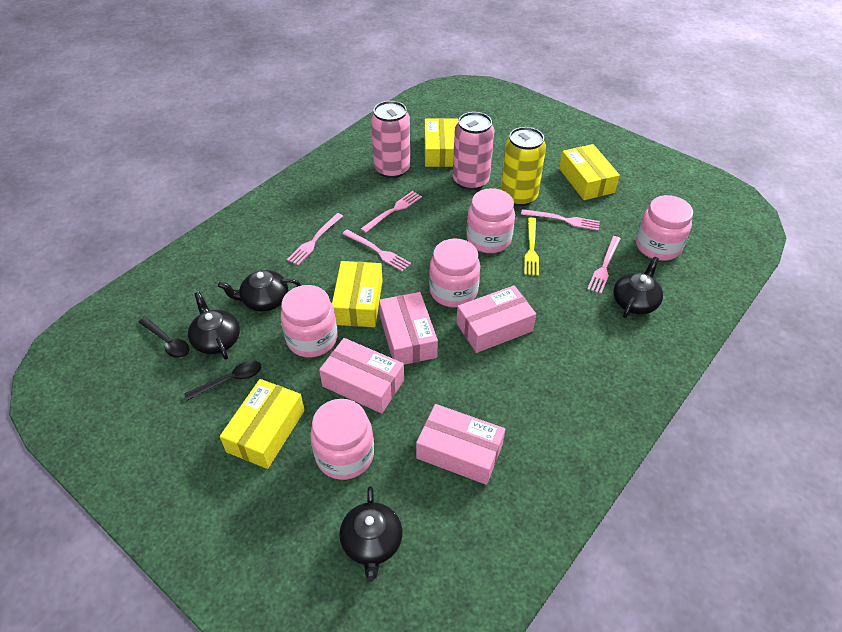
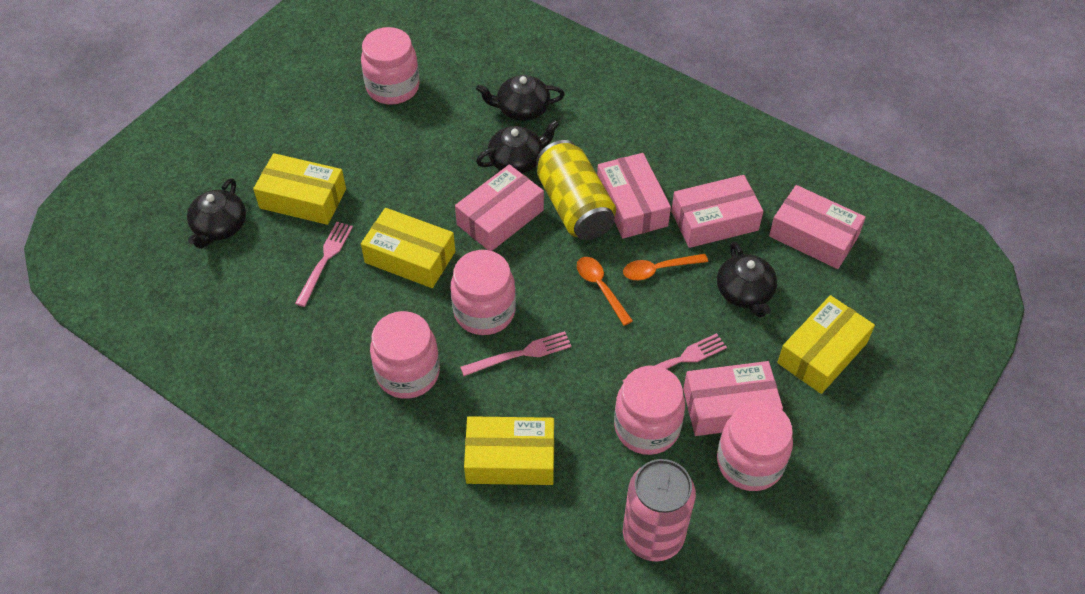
black spoon: 2 -> 0
orange spoon: 0 -> 2
pink box: 4 -> 5
pink can: 2 -> 1
pink fork: 5 -> 3
yellow fork: 1 -> 0

